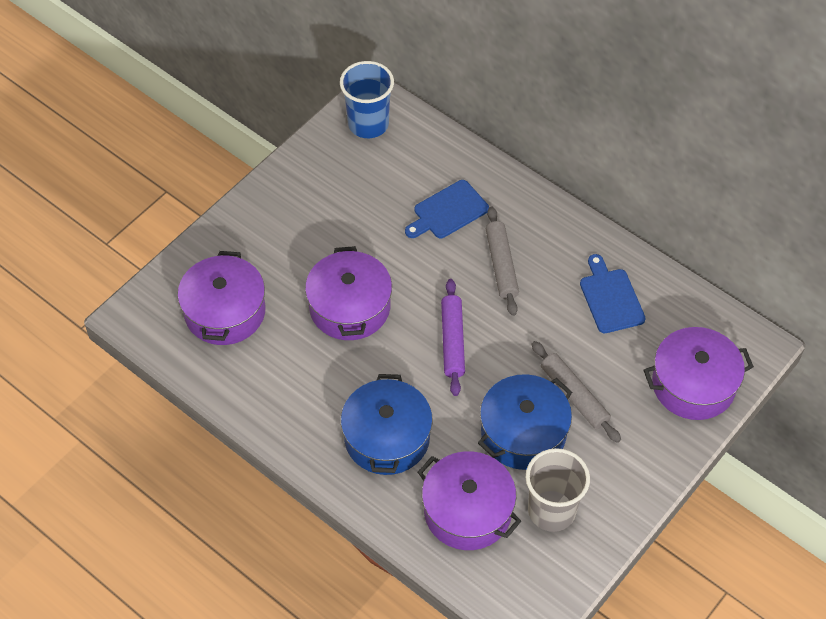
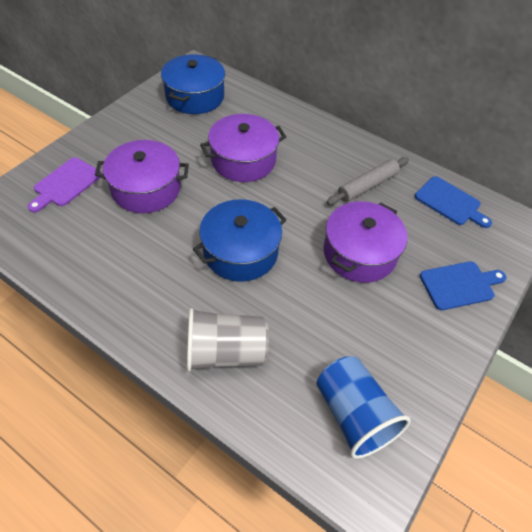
grey rolling pin: 2 -> 1
purple cutting board: 0 -> 1
purple pot: 4 -> 3
purple rolling pin: 1 -> 0

